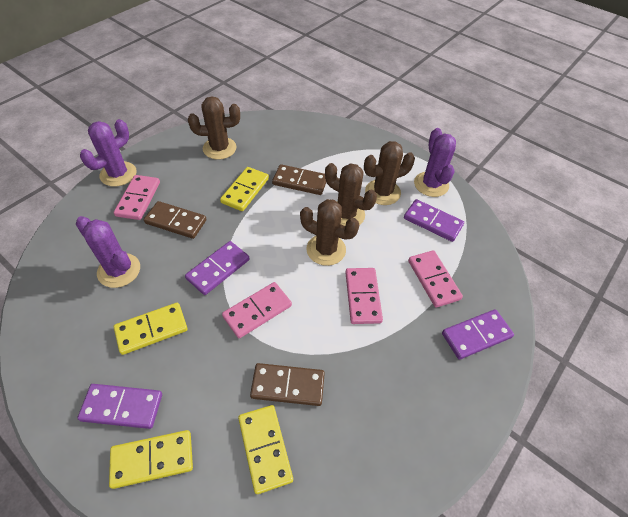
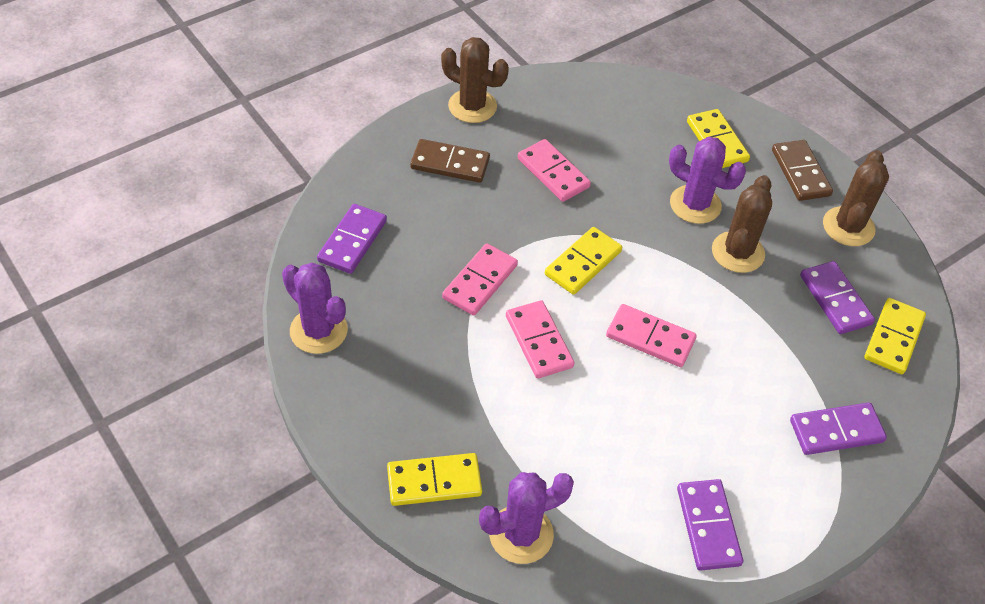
brown cactus: 4 -> 3
brown domino: 3 -> 2

